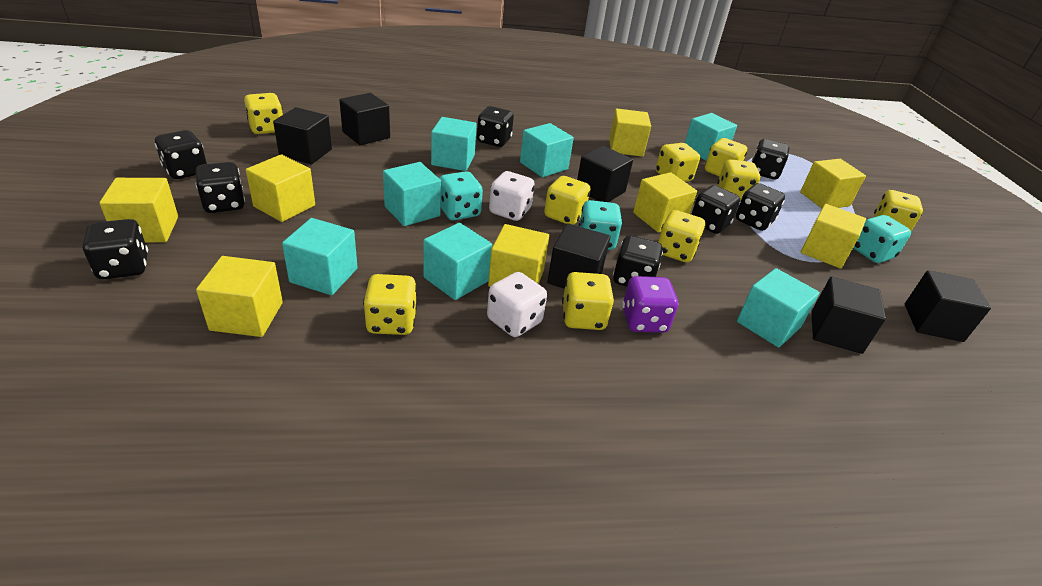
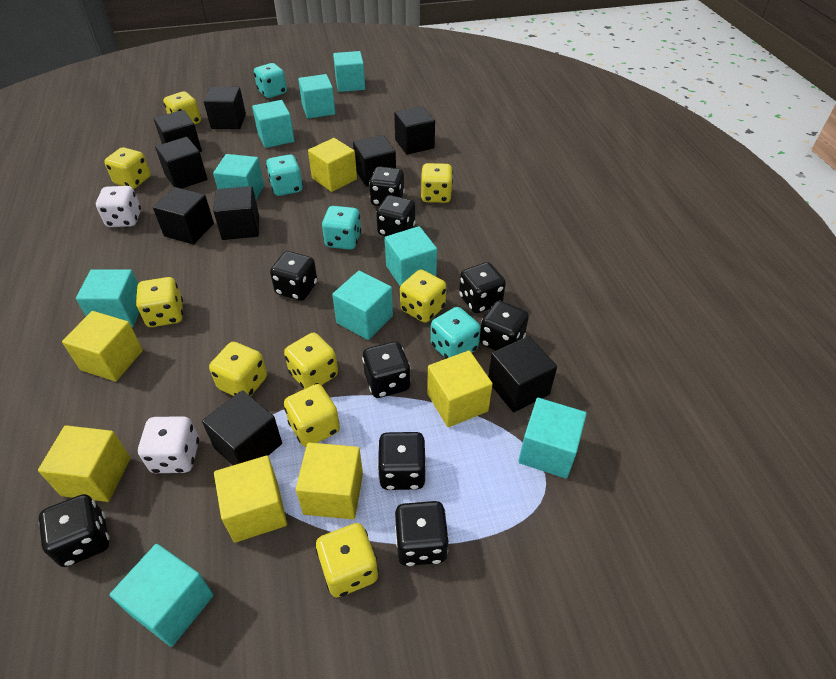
black cube: 6 -> 9
black dice: 8 -> 9
purple dice: 1 -> 0
turquoise cube: 7 -> 9
turquoise dice: 3 -> 4
yellow cube: 8 -> 6

